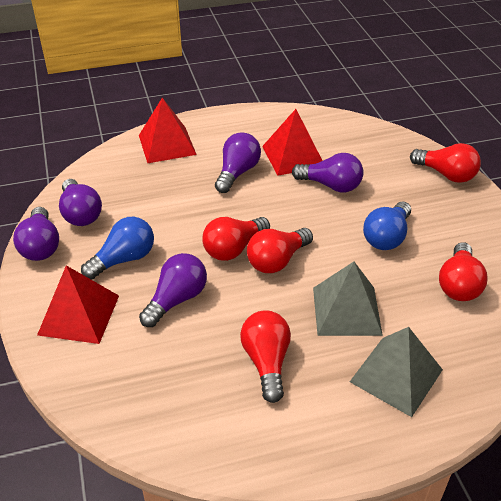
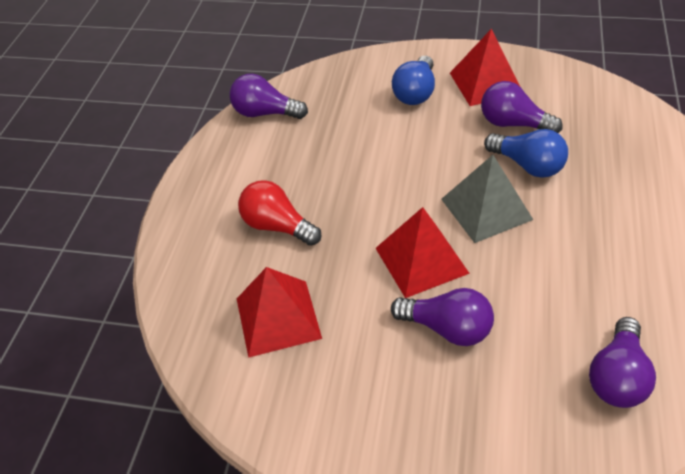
grey pyramid: 2 -> 1
purple light bulb: 5 -> 4
red light bulb: 5 -> 1

